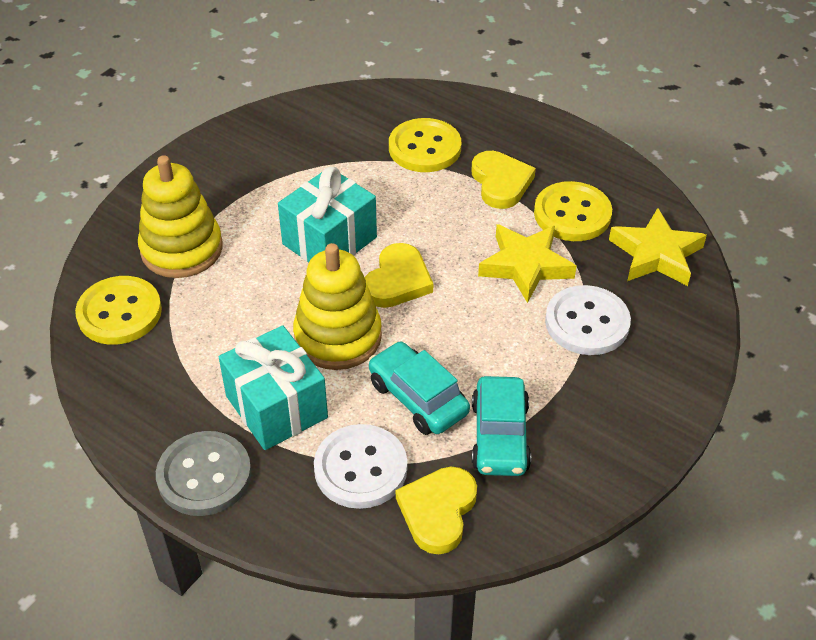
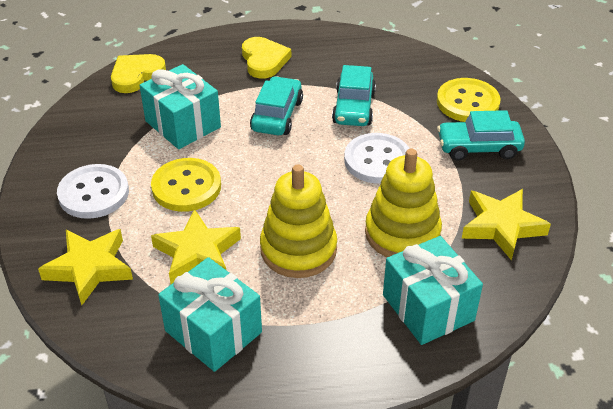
grey button: 1 -> 0
turquoise car: 2 -> 3
turquoise gift: 2 -> 3
yellow button: 3 -> 2
yellow heart: 3 -> 2
yellow star: 2 -> 3

